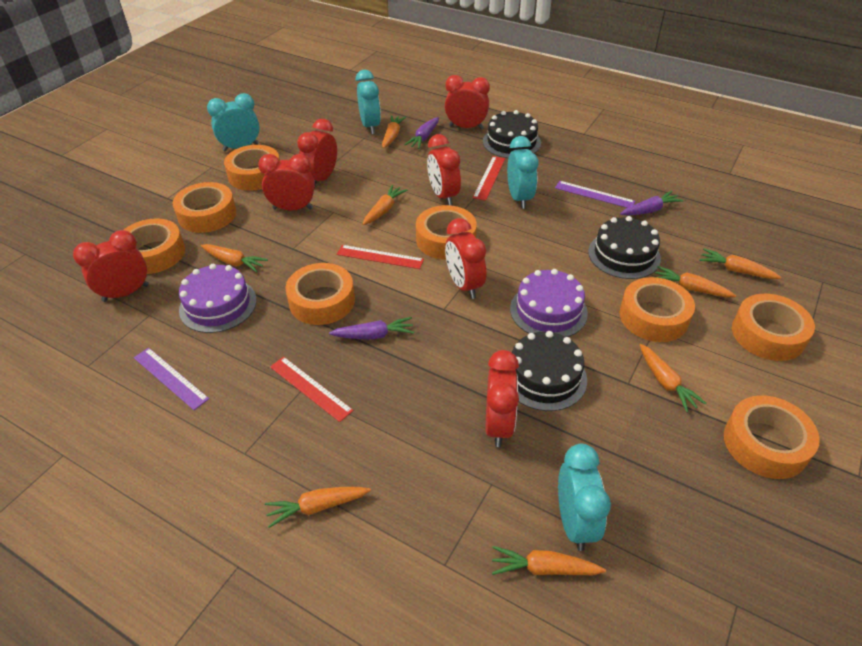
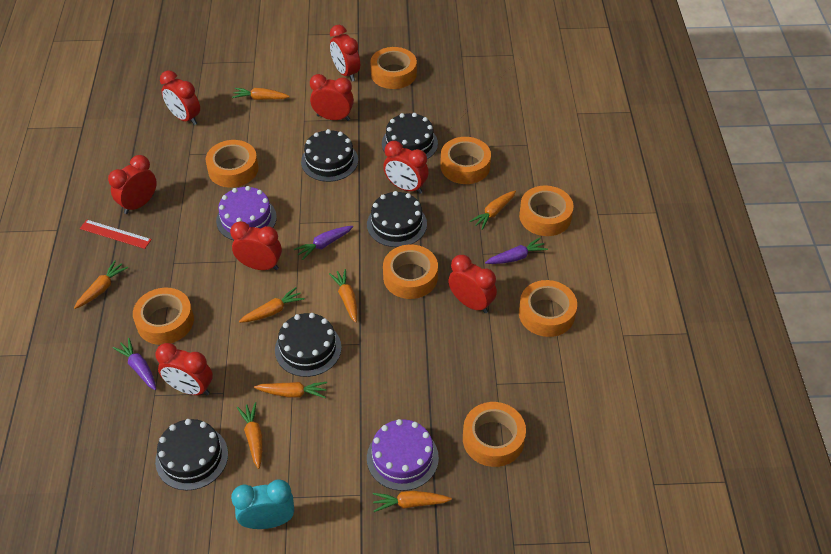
black cake: 3 -> 5
purple ruler: 2 -> 0
red clock: 7 -> 8
red ruler: 3 -> 1
turquoise clock: 4 -> 1

